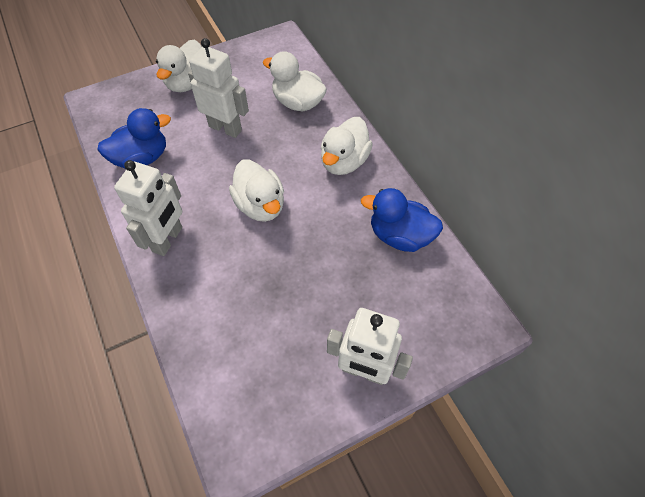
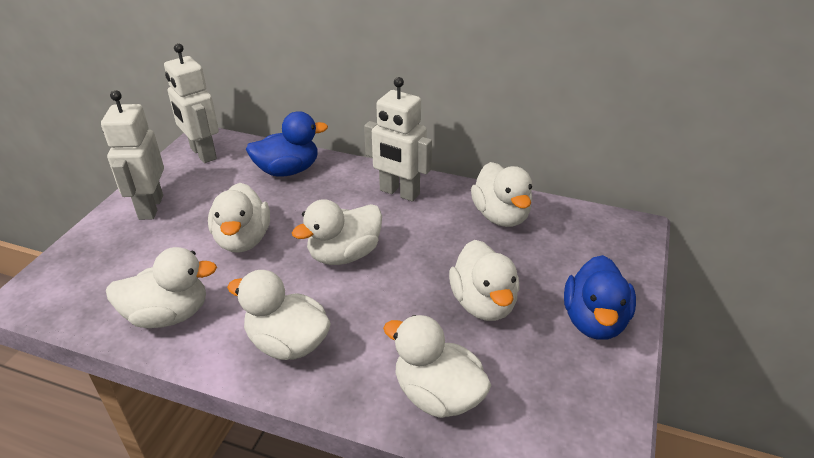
white duck: 4 -> 7

